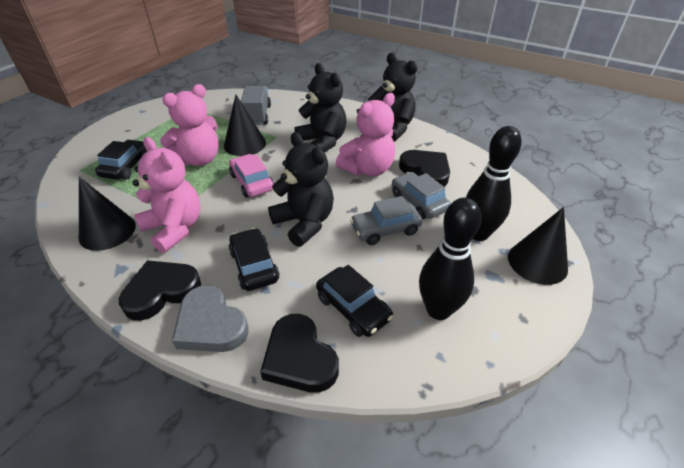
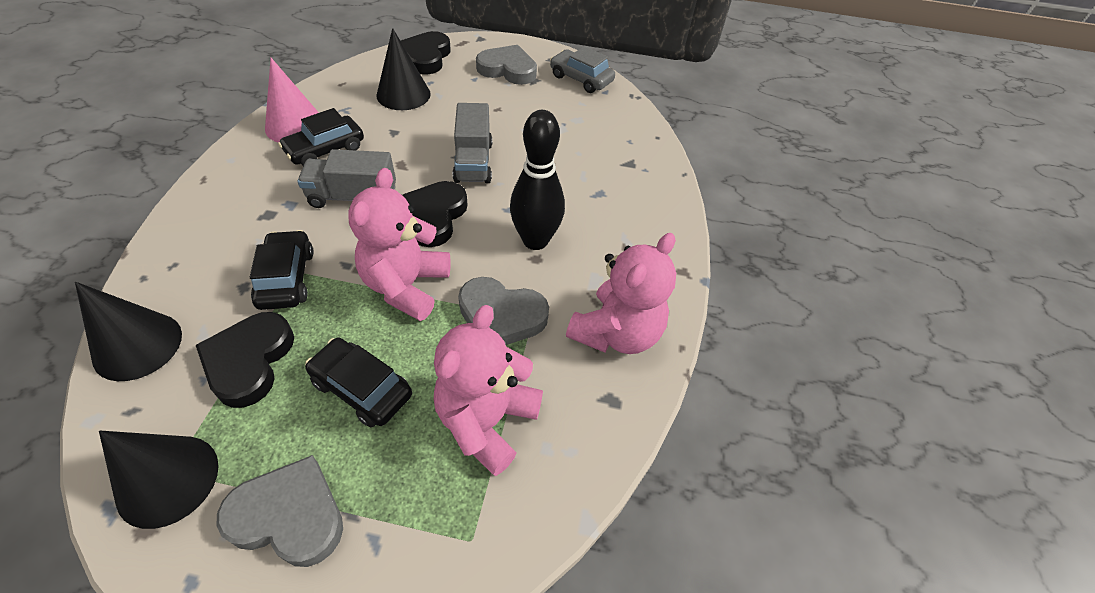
black bowling pin: 2 -> 1
black teddy bear: 3 -> 0
grey car: 2 -> 1
grey heart: 1 -> 3
grey truck: 1 -> 2
pink car: 1 -> 0
pink cone: 0 -> 1

